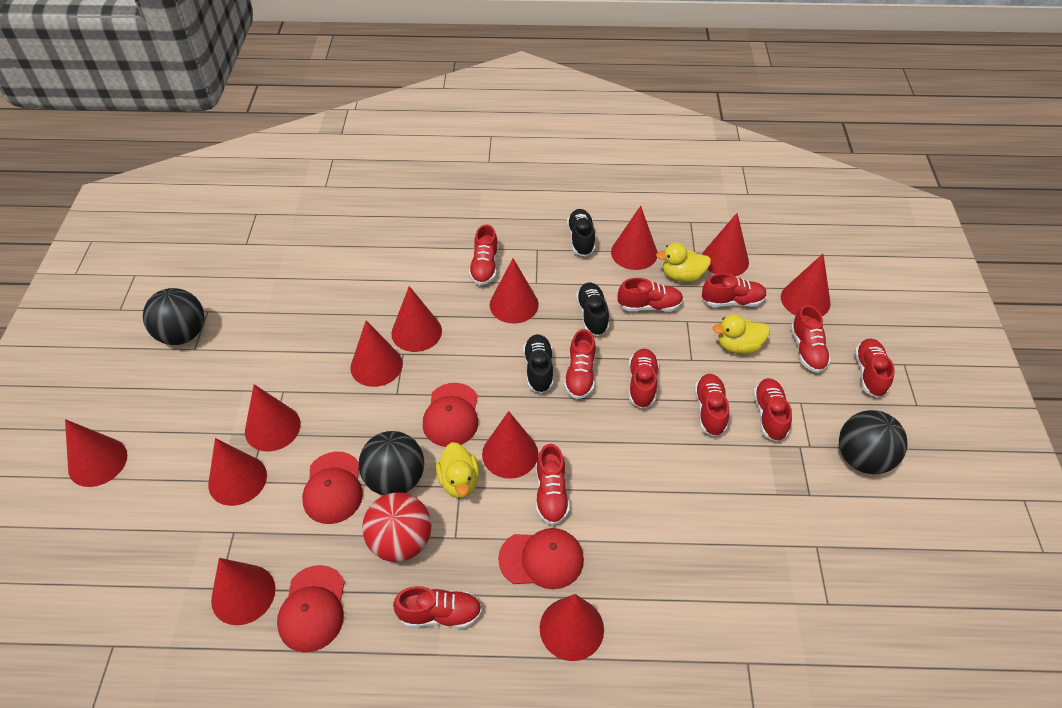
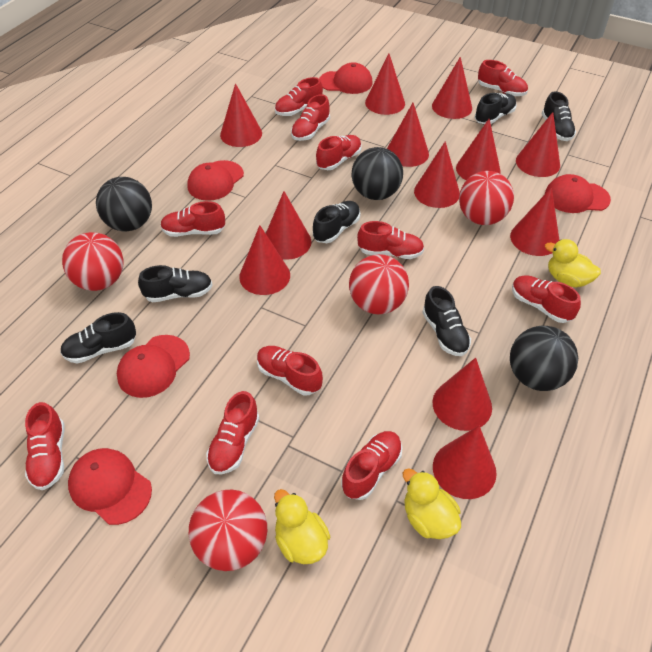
black shoe: 3 -> 6
red ball: 1 -> 4
red cap: 4 -> 5

